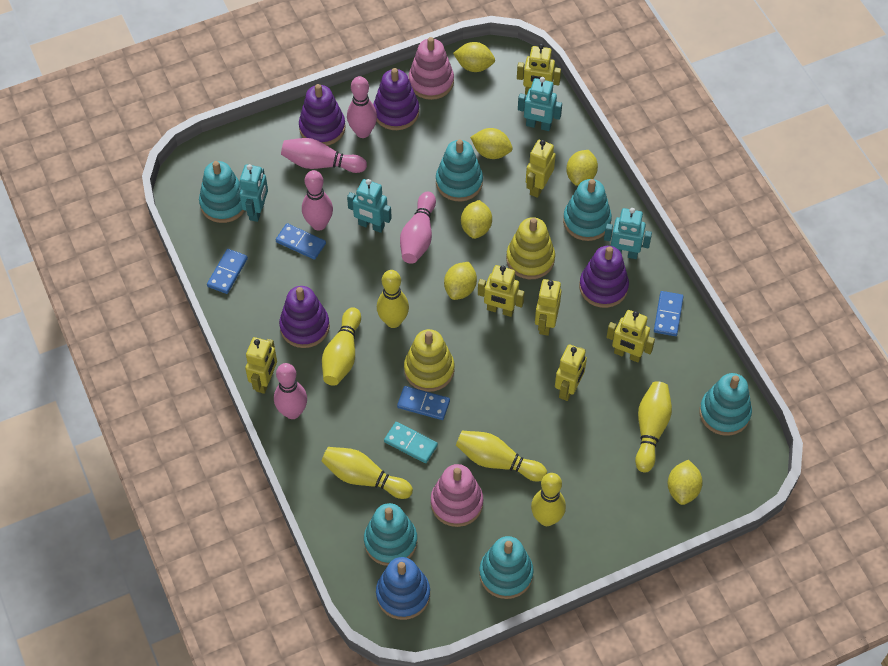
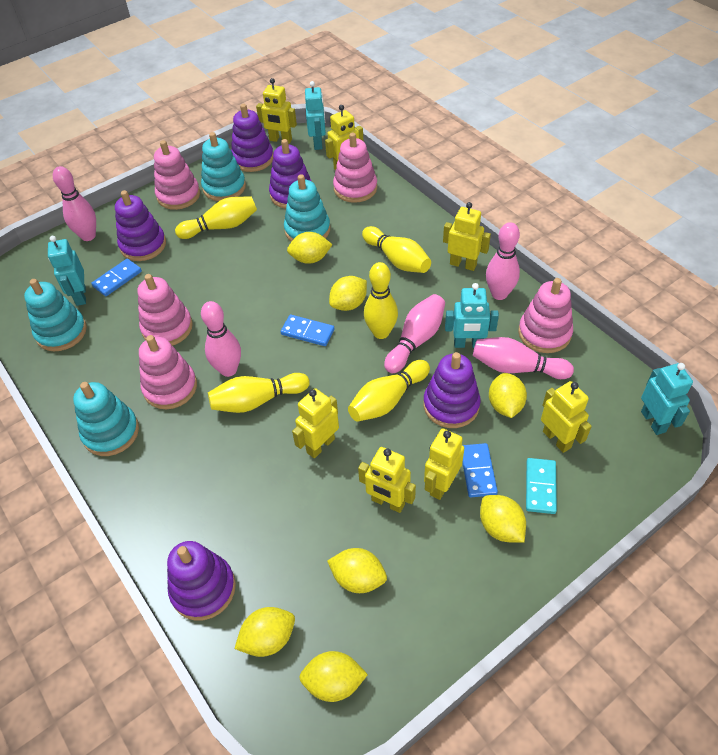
blue domino: 4 -> 3
blue stacking toy: 1 -> 0
pink stacking toy: 2 -> 5
purple stacking toy: 4 -> 5
turquoise stacking toy: 6 -> 4
yellow bowling pin: 6 -> 5
yellow lemon: 6 -> 7
yellow stacking toy: 2 -> 0

